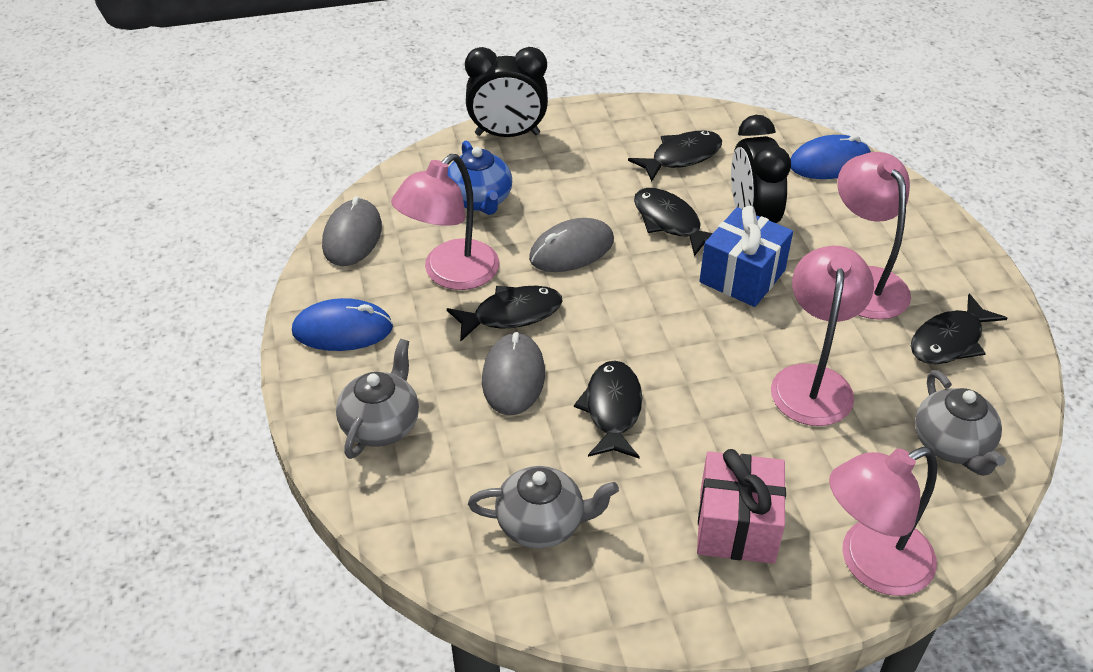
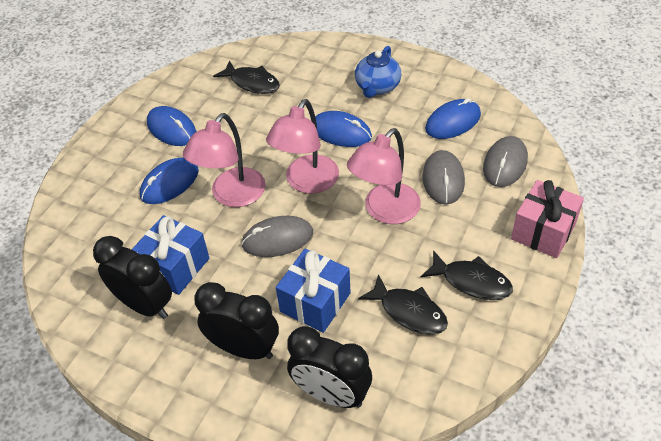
black clock: 2 -> 3
black fish: 5 -> 3
blue gift: 1 -> 2
blue mouse: 2 -> 4
grey teapot: 3 -> 0
pink lamp: 4 -> 3

